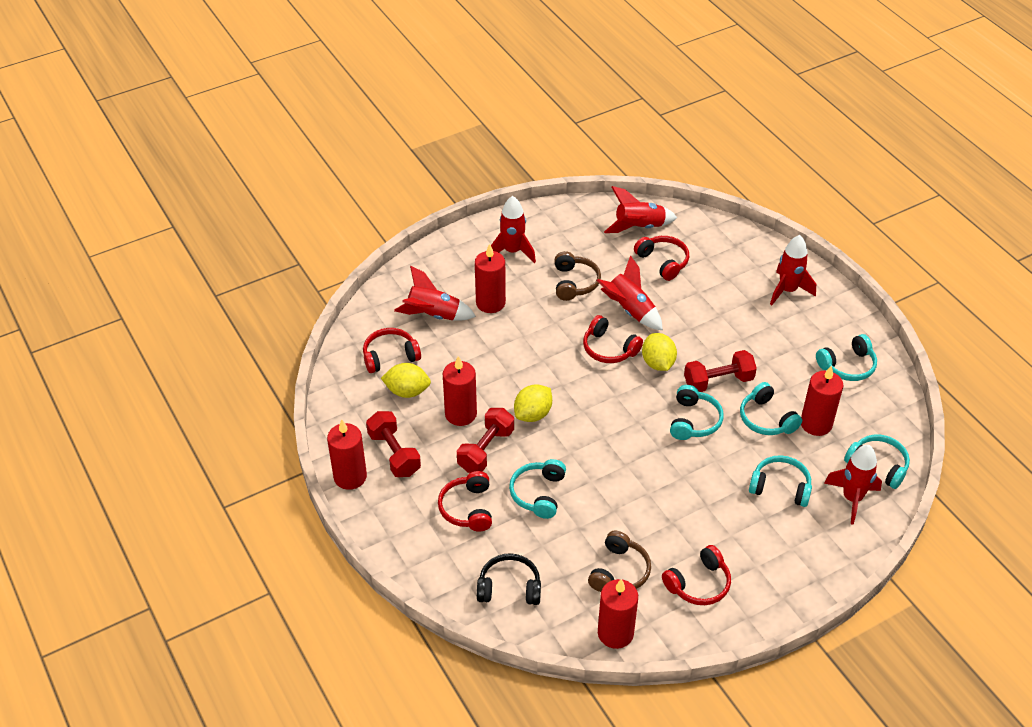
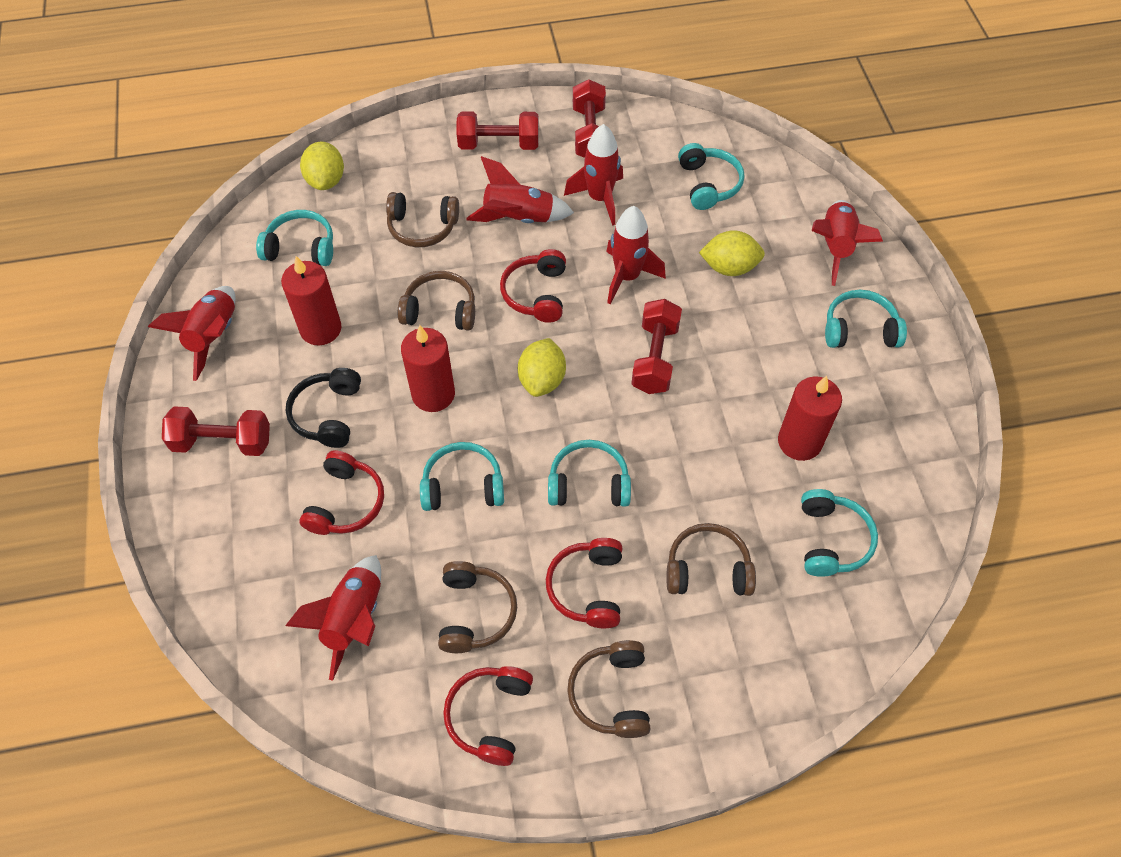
brown headphones: 2 -> 5
red candle: 5 -> 3
red dumbbell: 3 -> 4
red headphones: 5 -> 4

